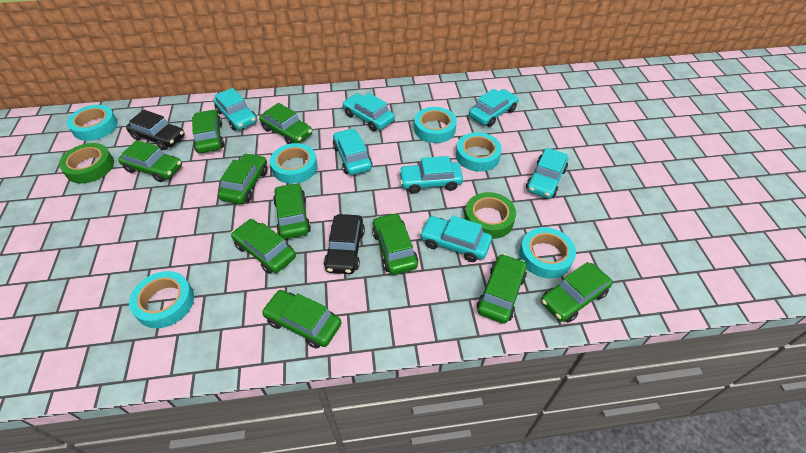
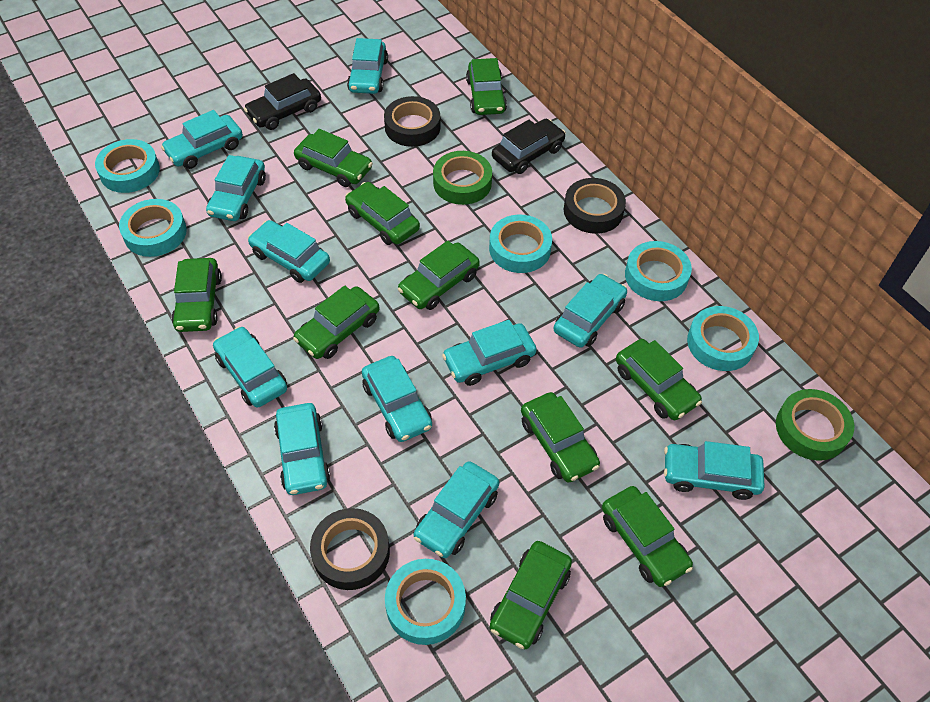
black tape: 0 -> 3
turquoise car: 7 -> 11

